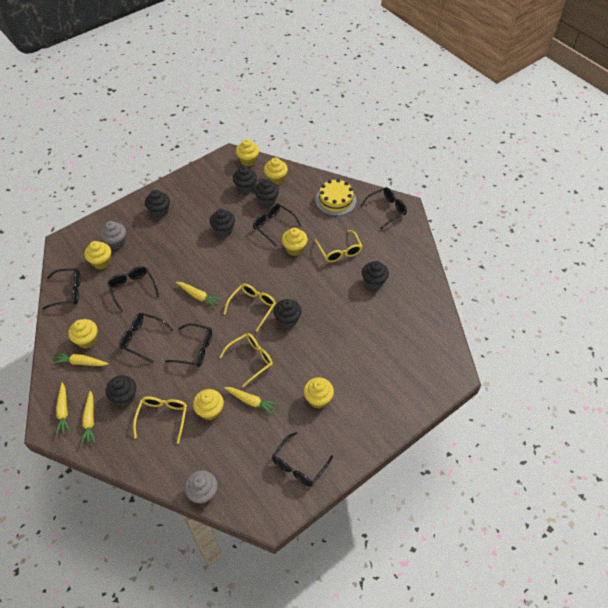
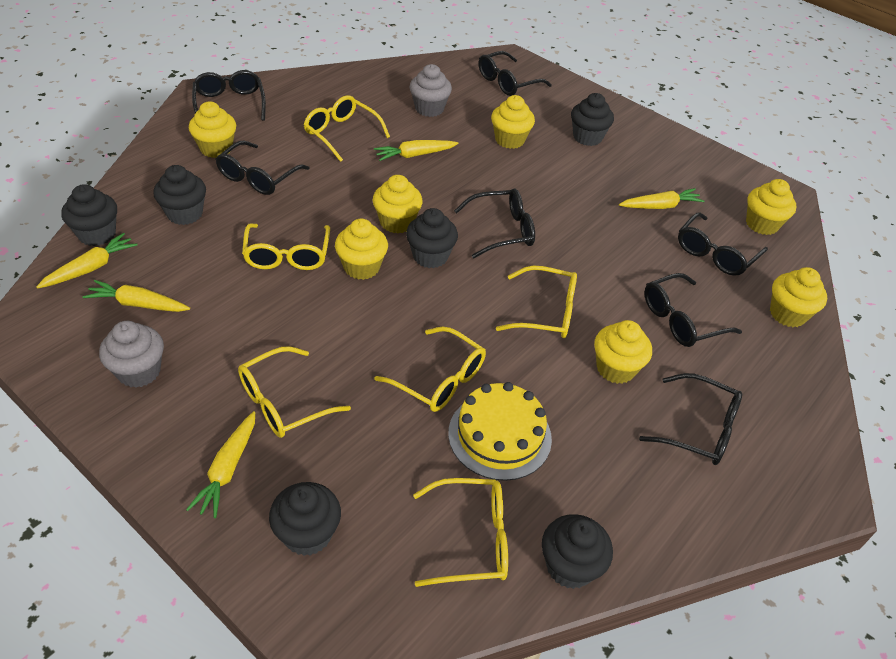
black cupcake: 7 -> 6
yellow glasses: 4 -> 6

